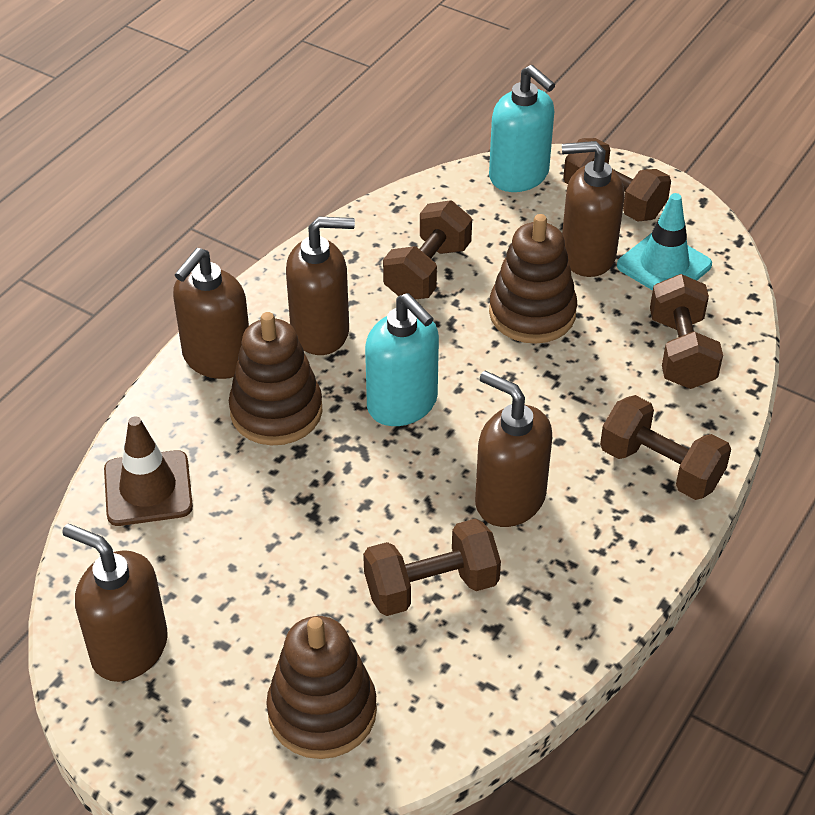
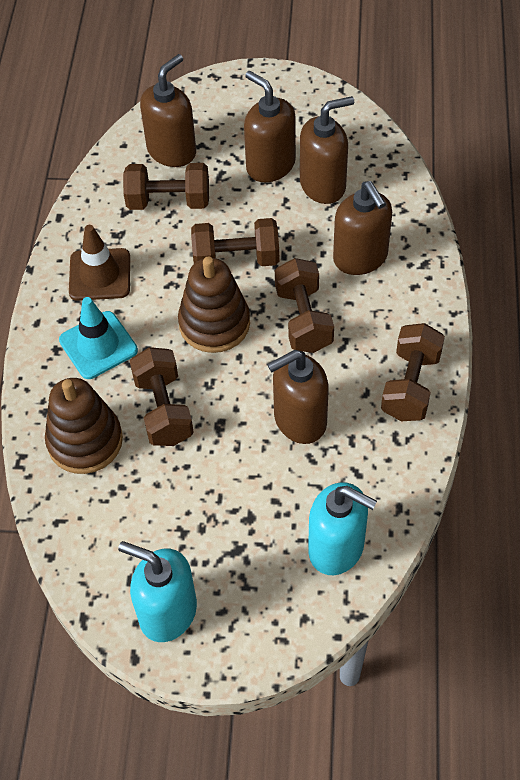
brown stacking toy: 3 -> 2

